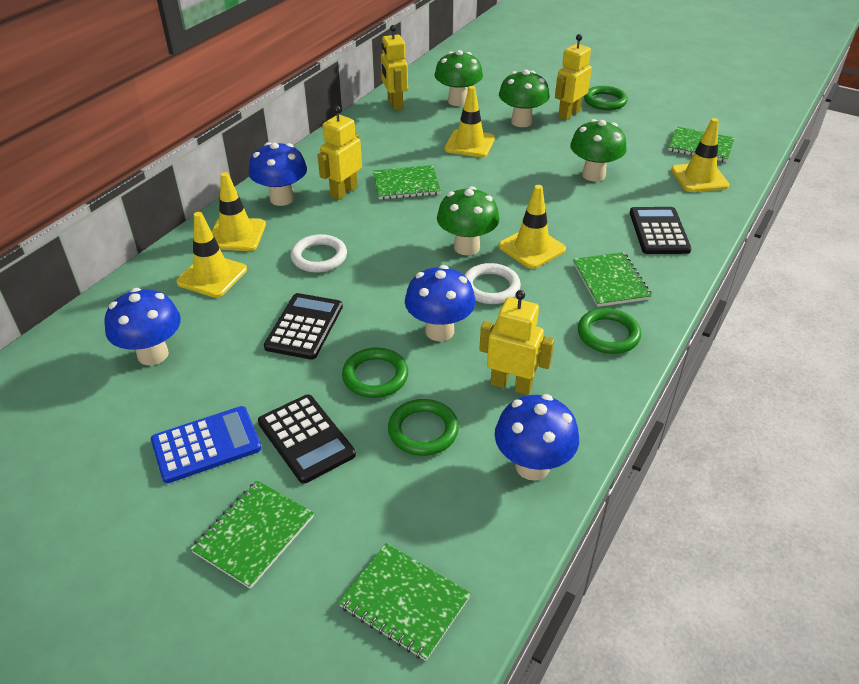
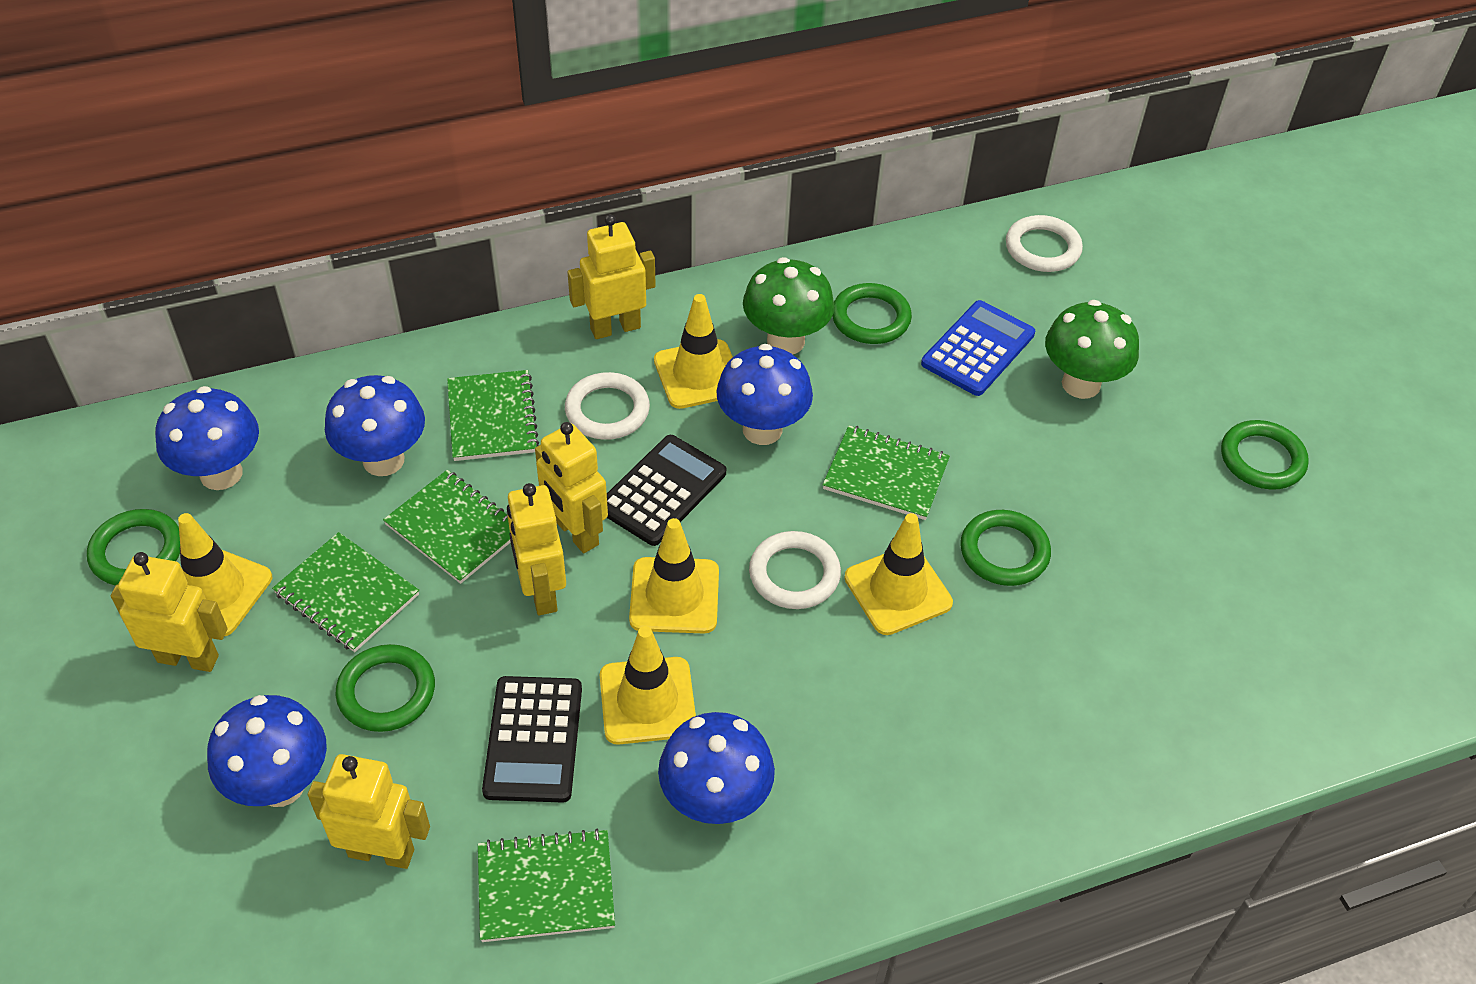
black calculator: 3 -> 2
blue mushroom: 4 -> 5
green mushroom: 4 -> 2
green ring: 4 -> 5
white ring: 2 -> 3
yellow robot: 4 -> 5

